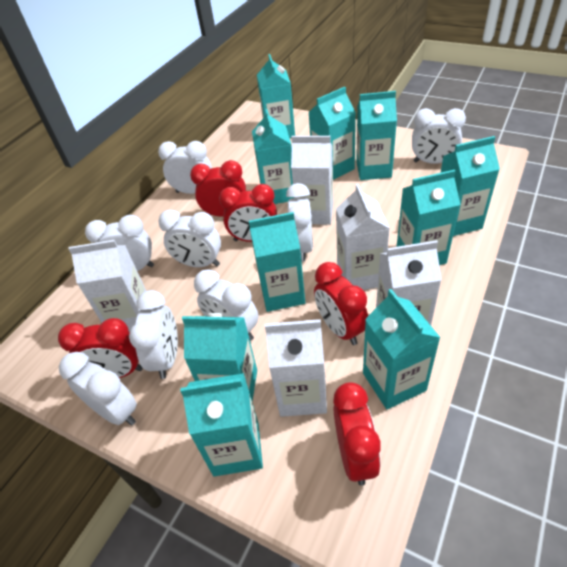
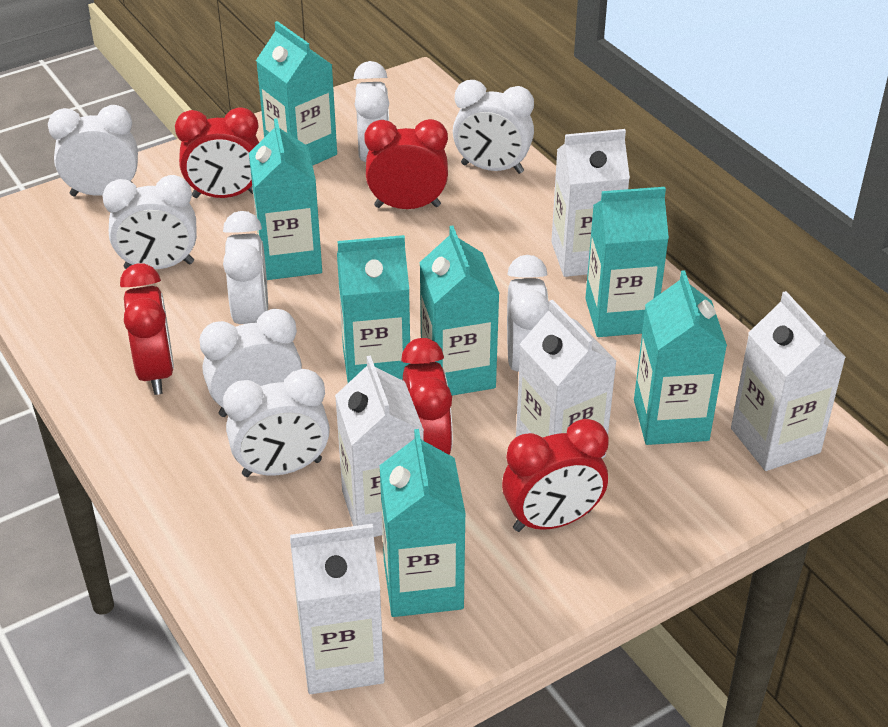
turquoise carton: 10 -> 7

